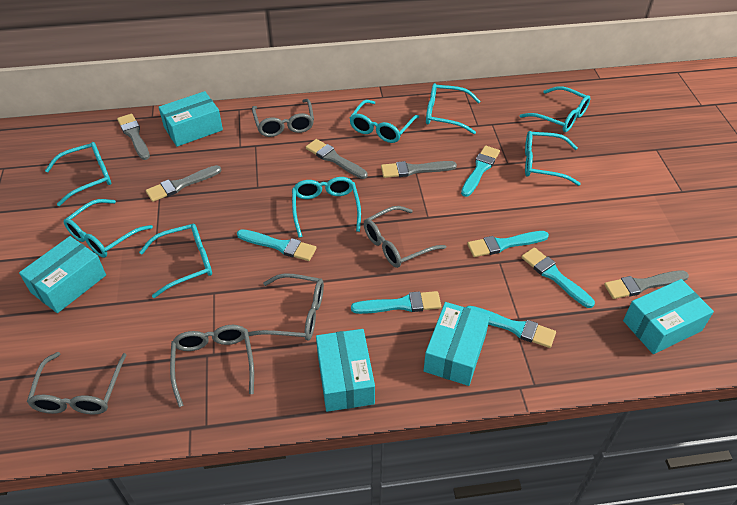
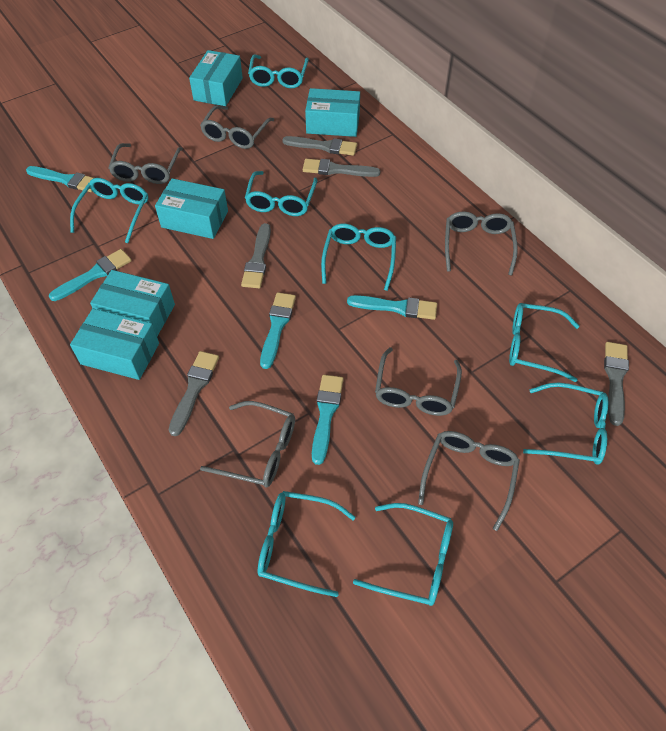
grey glasses: 5 -> 6
turquoise brush: 6 -> 5

